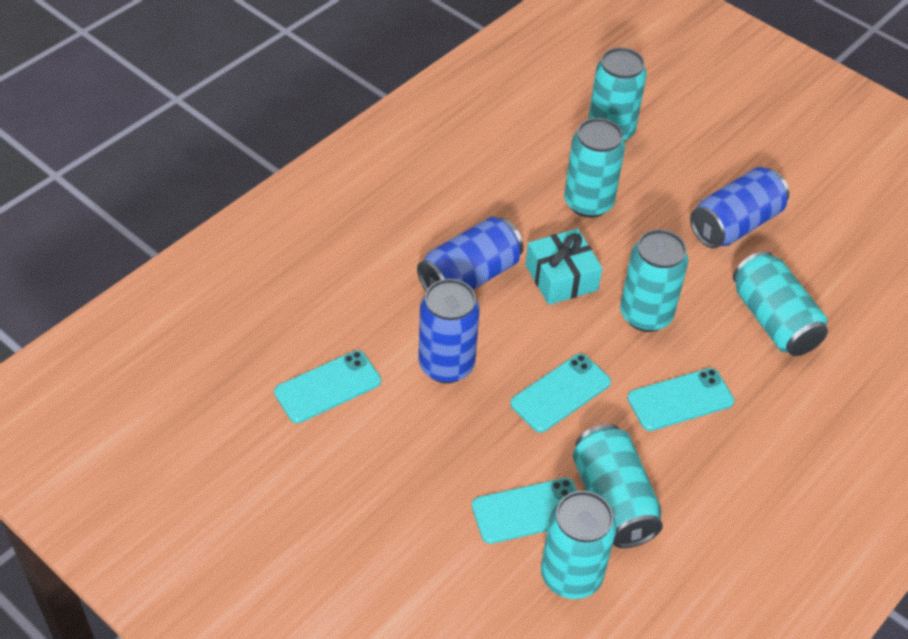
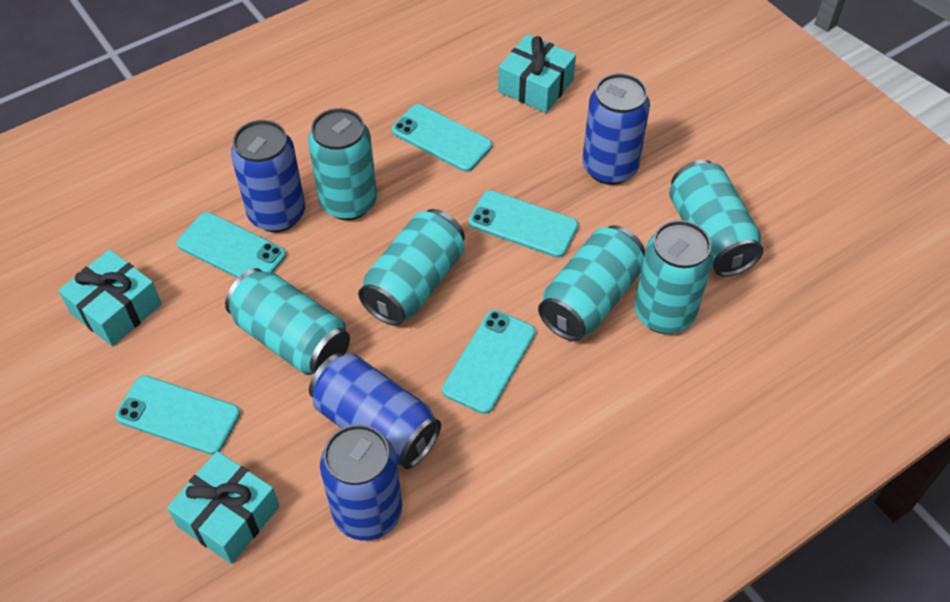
blue can: 3 -> 4
turquoise gift: 1 -> 3
turquoise phone: 4 -> 5

